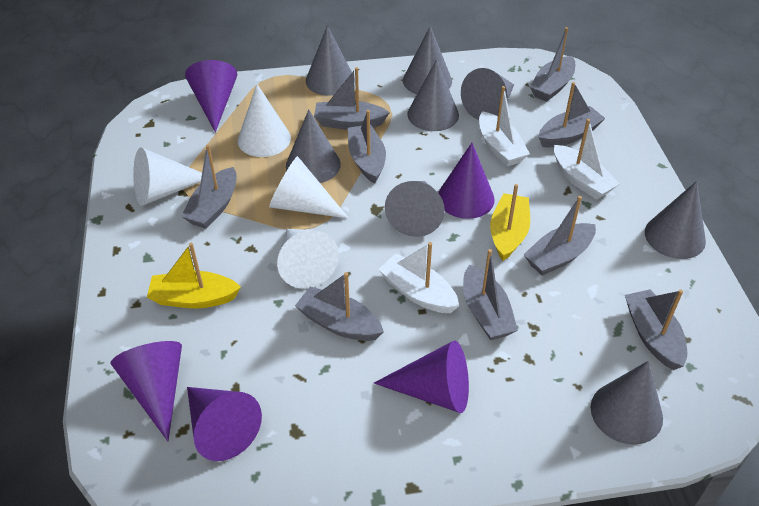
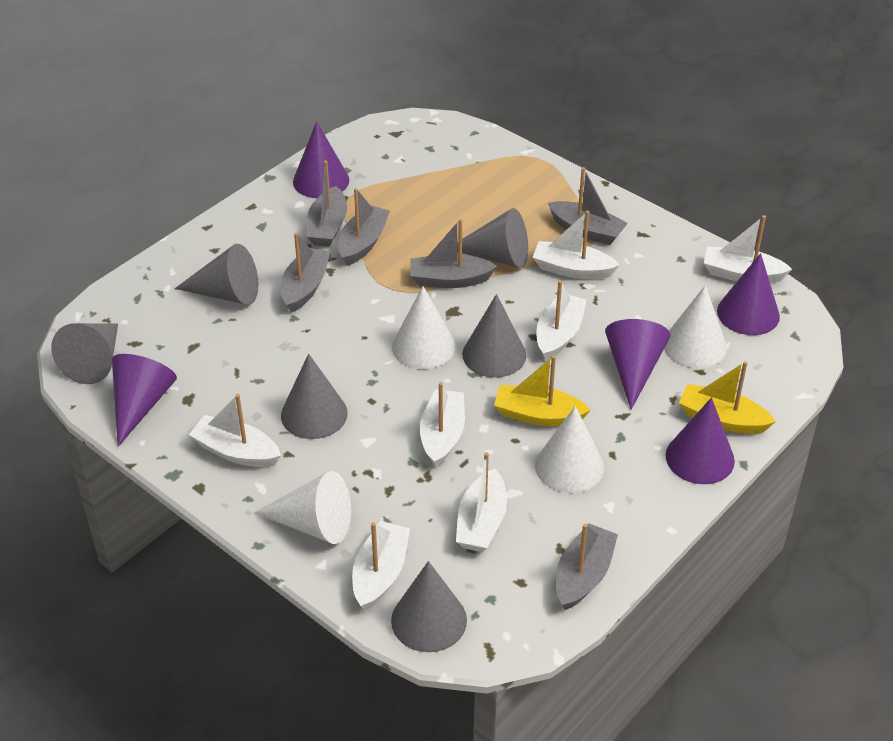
grey boat: 9 -> 6
grey cone: 8 -> 6
white boat: 3 -> 7

